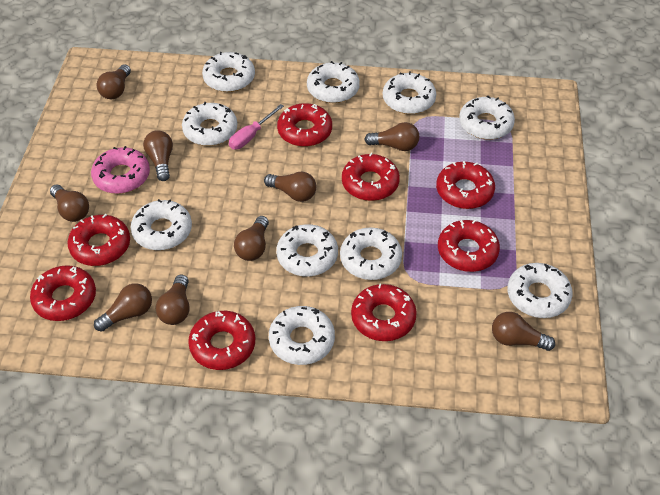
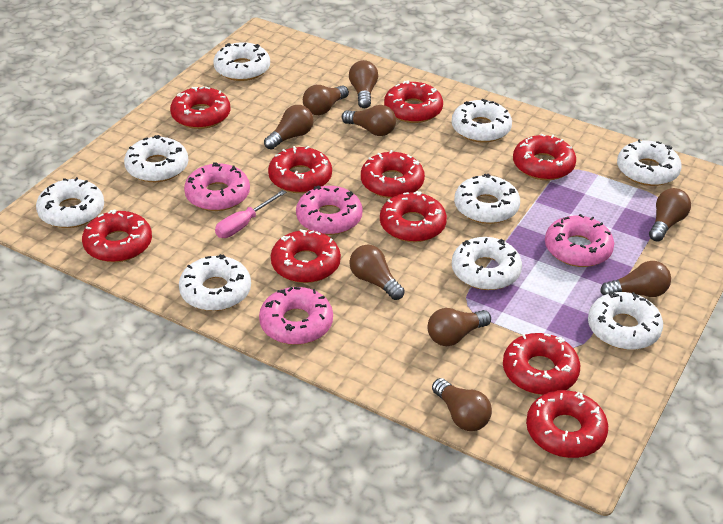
pink donut: 1 -> 4
red donut: 8 -> 10
white donut: 10 -> 9

